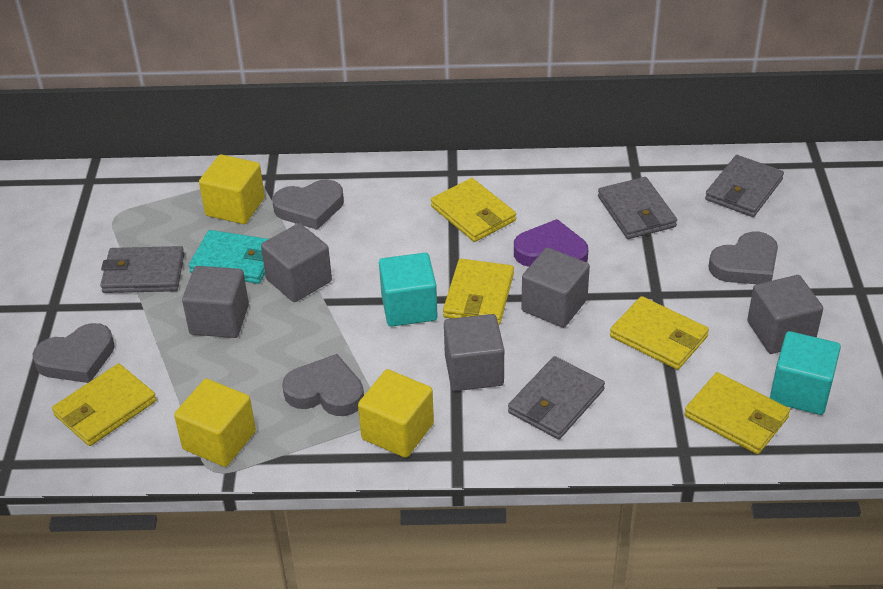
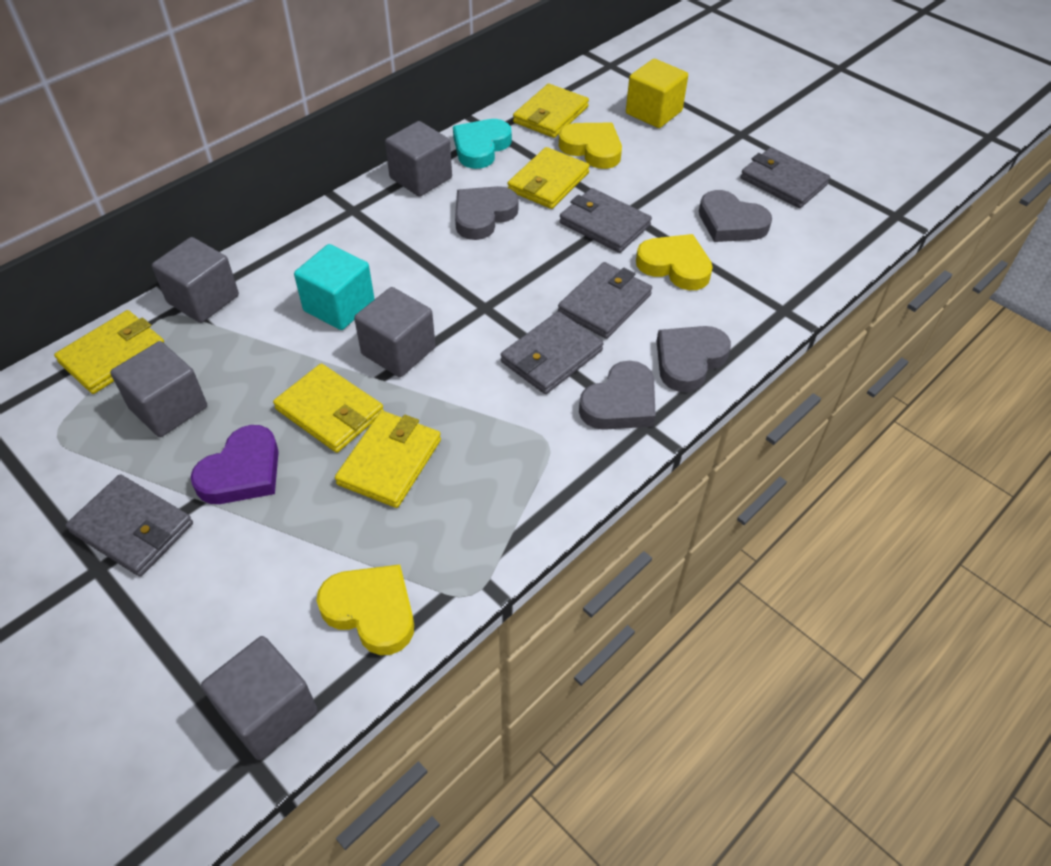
grey wallet: 4 -> 5
turquoise cube: 2 -> 1
turquoise heart: 0 -> 1
turquoise wallet: 1 -> 0
yellow cube: 3 -> 1
yellow heart: 0 -> 3

